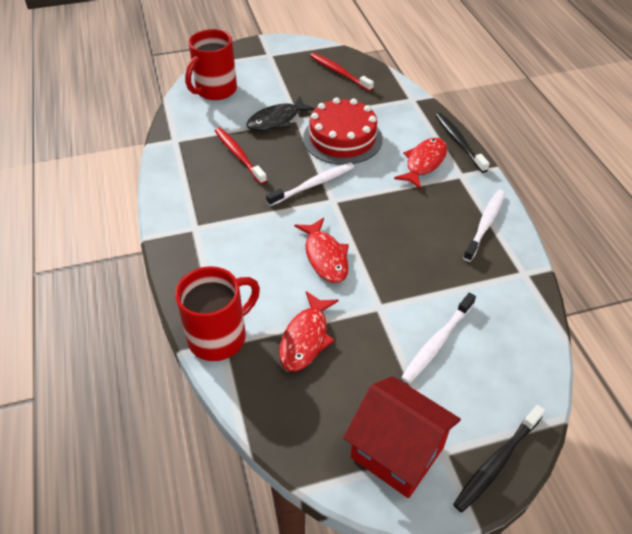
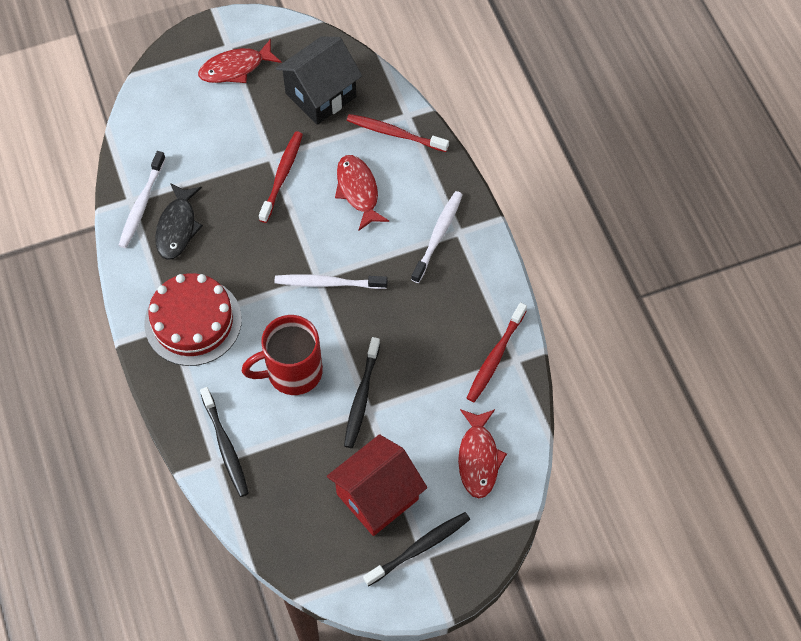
black house: 0 -> 1
black toothbrush: 2 -> 3
red mug: 2 -> 1
red toothbrush: 2 -> 3

